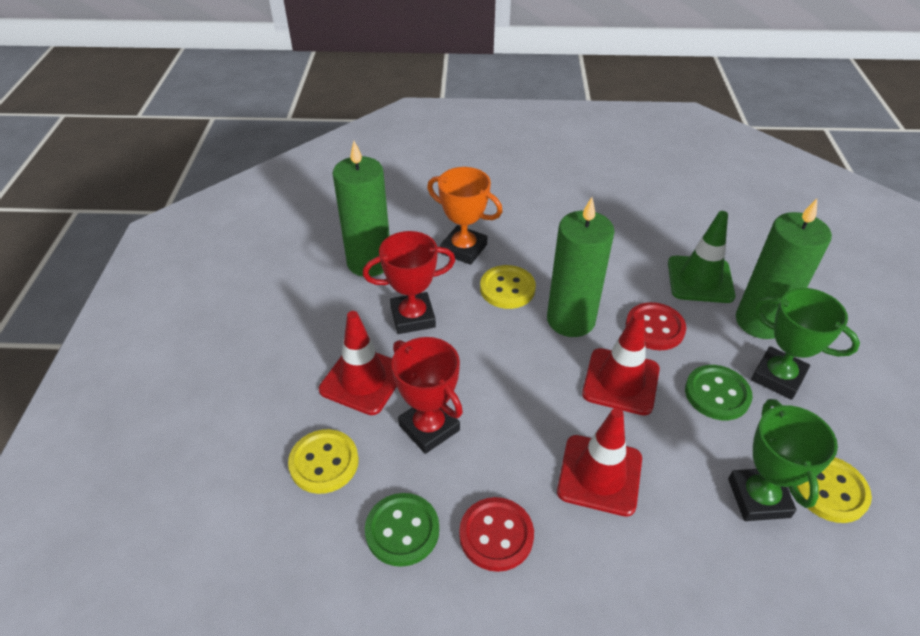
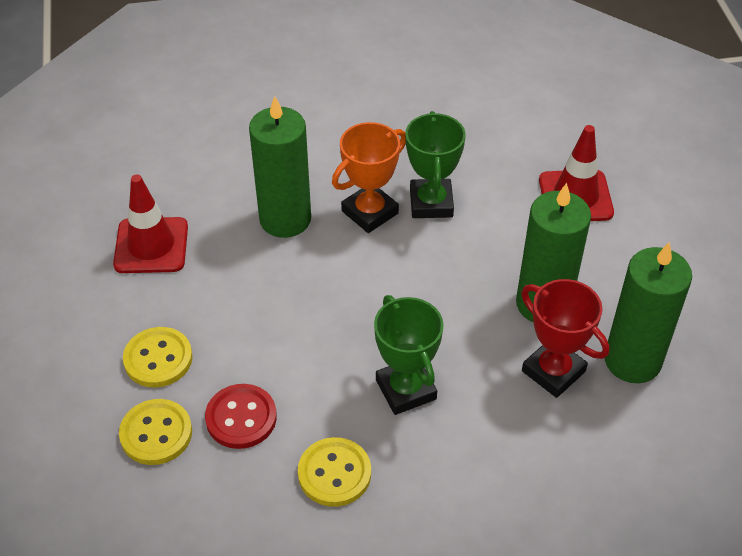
green button: 2 -> 0
green traffic cone: 1 -> 0
red button: 2 -> 1
red traffic cone: 3 -> 2
red trophy: 2 -> 1

